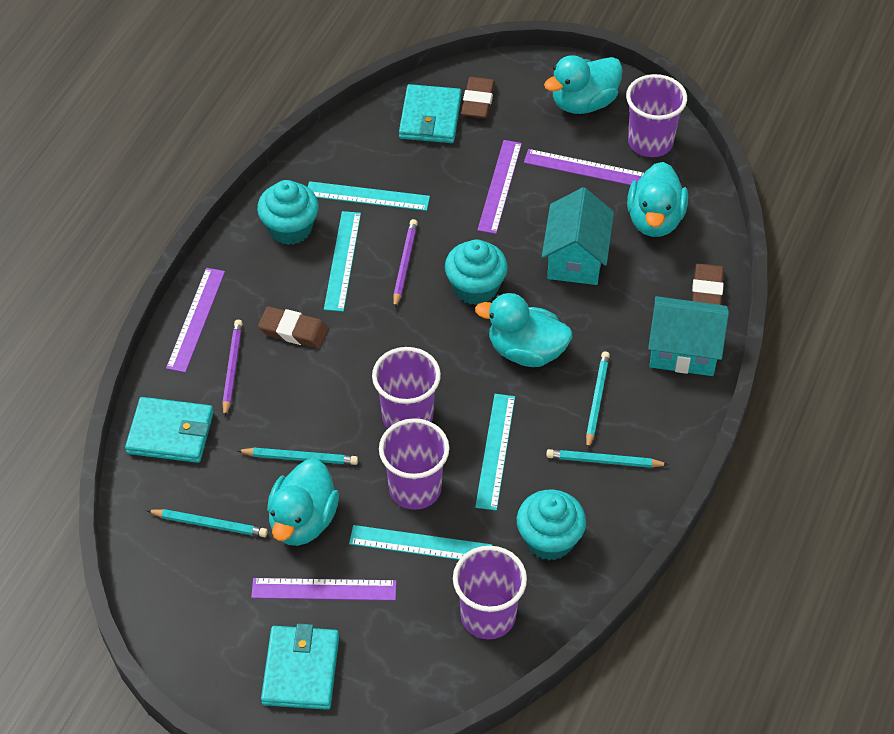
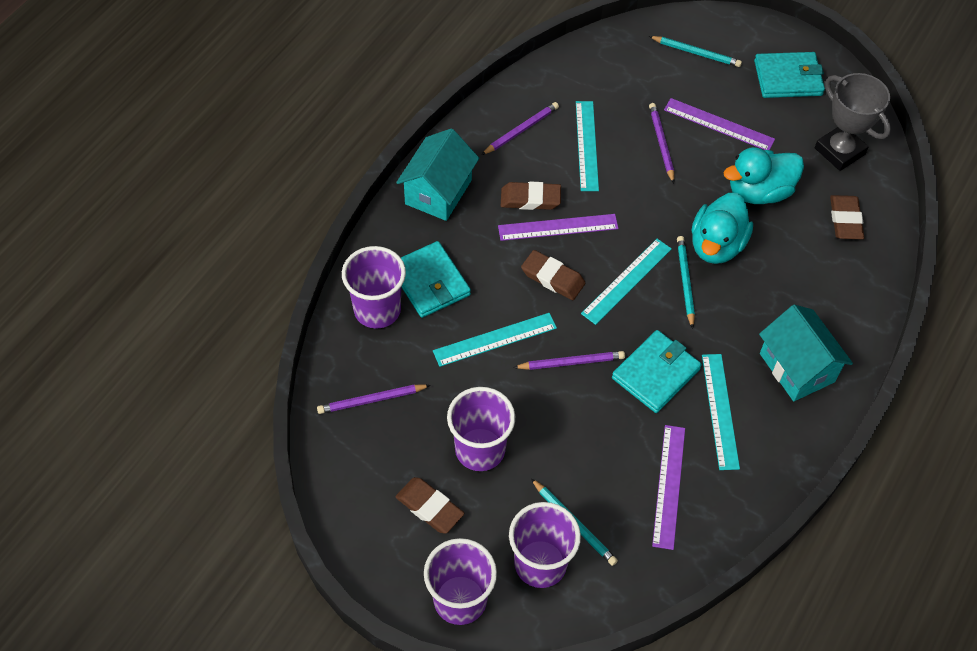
brown eraser: 3 -> 4
grey trophy: 0 -> 1
purple pencil: 2 -> 4
purple ruler: 4 -> 3
turquoise cupcake: 3 -> 0
turquoise duck: 4 -> 2
turquoise pencil: 4 -> 3

